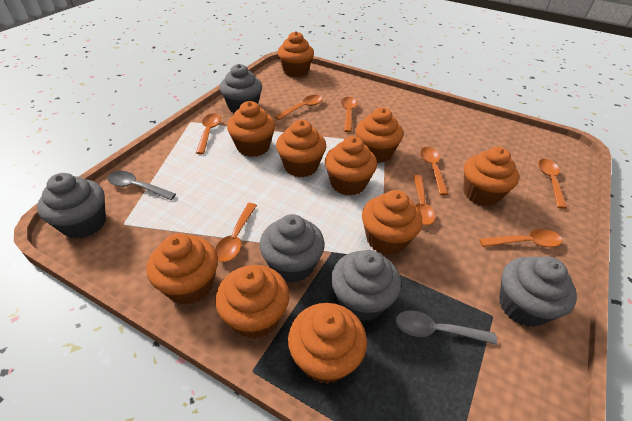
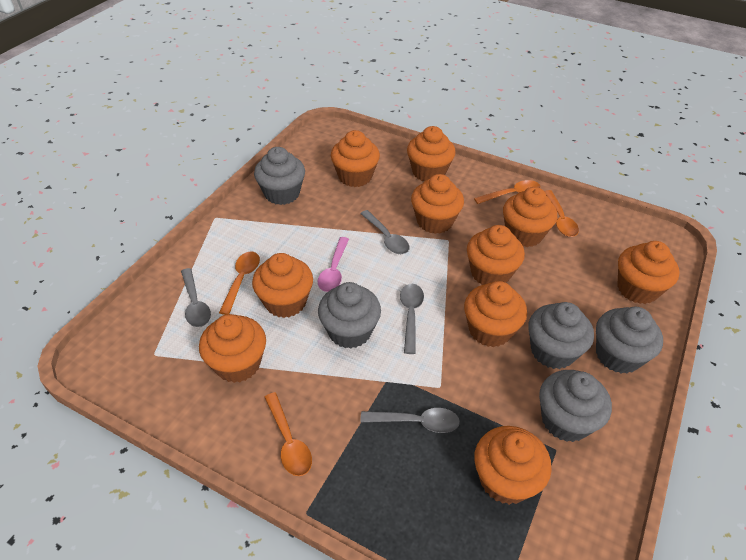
grey spoon: 2 -> 4
orange spoon: 8 -> 4
pink spoon: 0 -> 1

